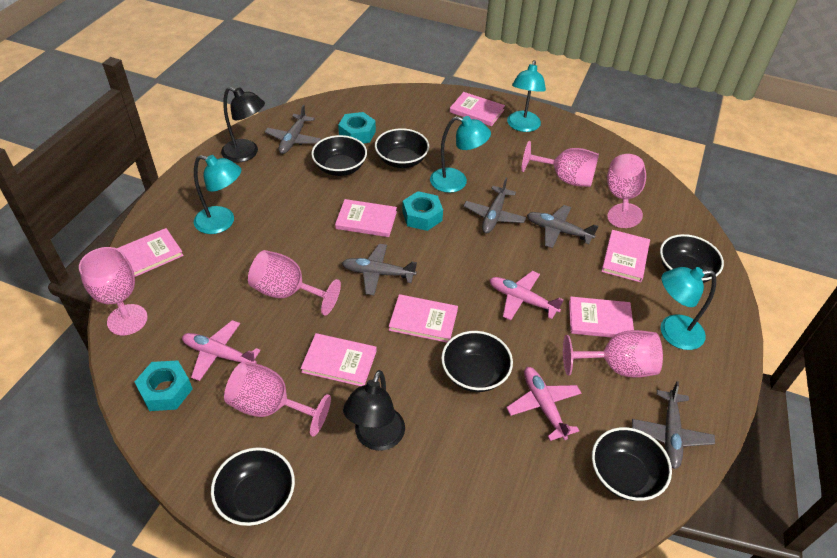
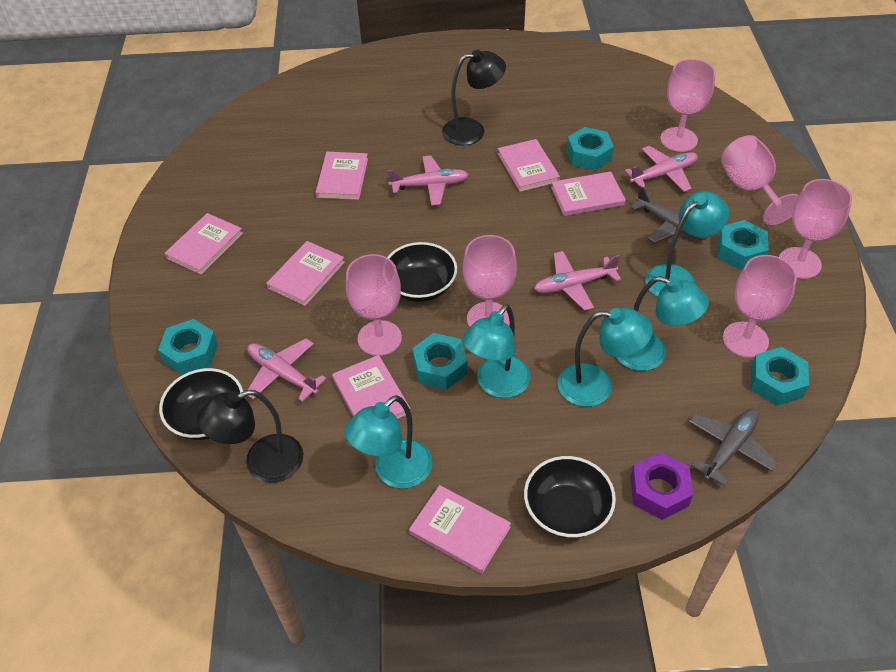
black bowl: 6 -> 3
grey plane: 5 -> 2
pink plane: 3 -> 4
purple nut: 0 -> 1
turquoise lamp: 4 -> 5
turquoise nut: 3 -> 5

